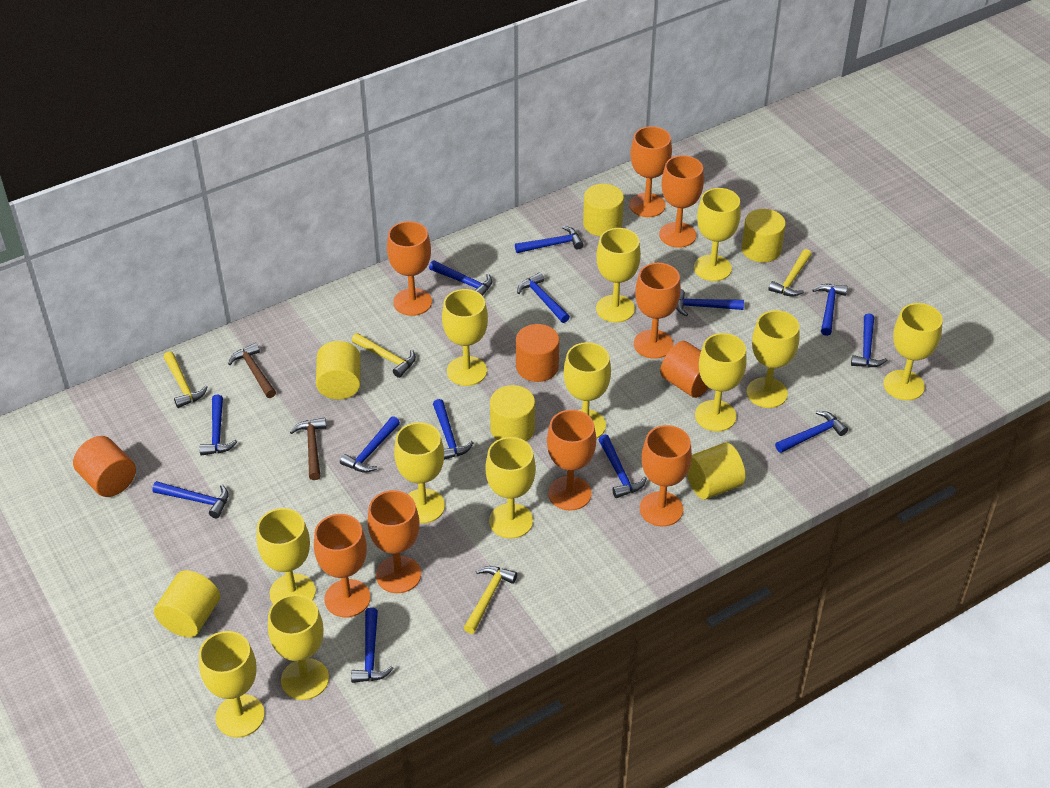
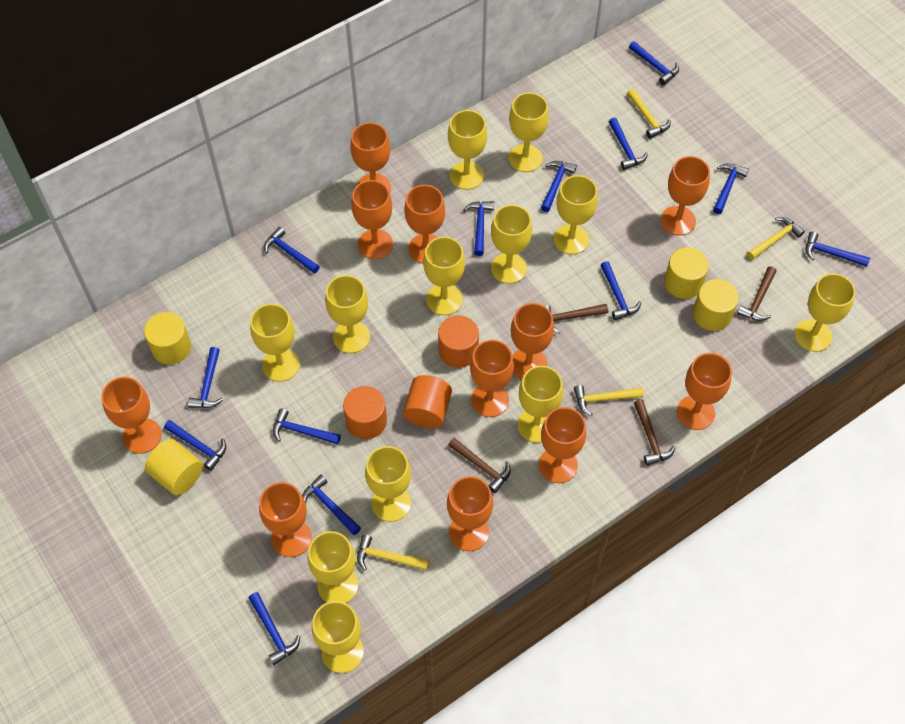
brown hammer: 2 -> 4
orange goblet: 8 -> 11
yellow cylinder: 6 -> 4

